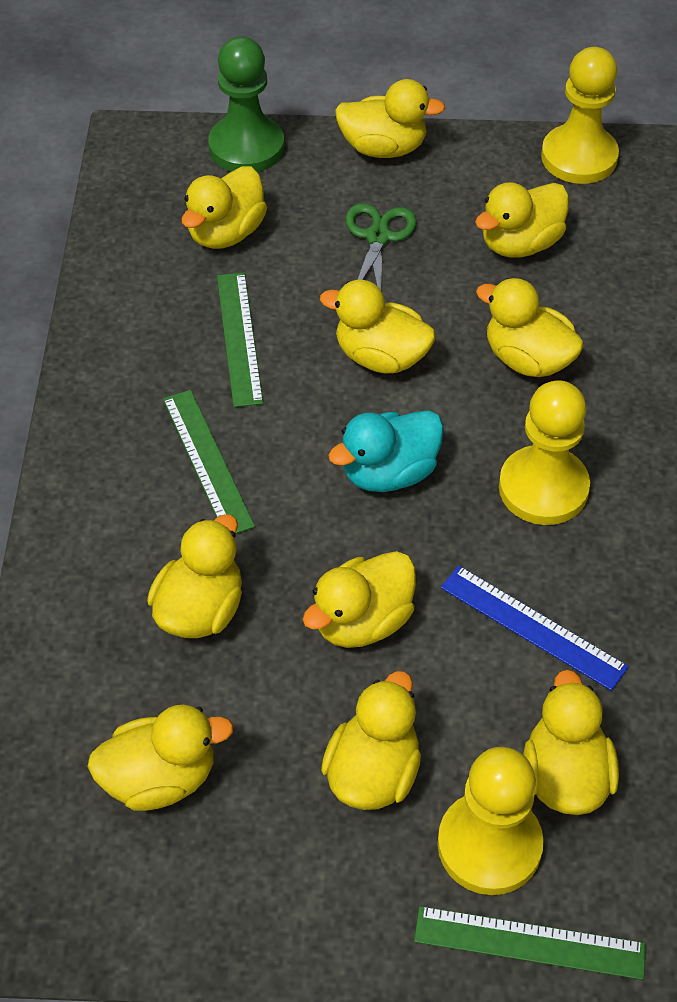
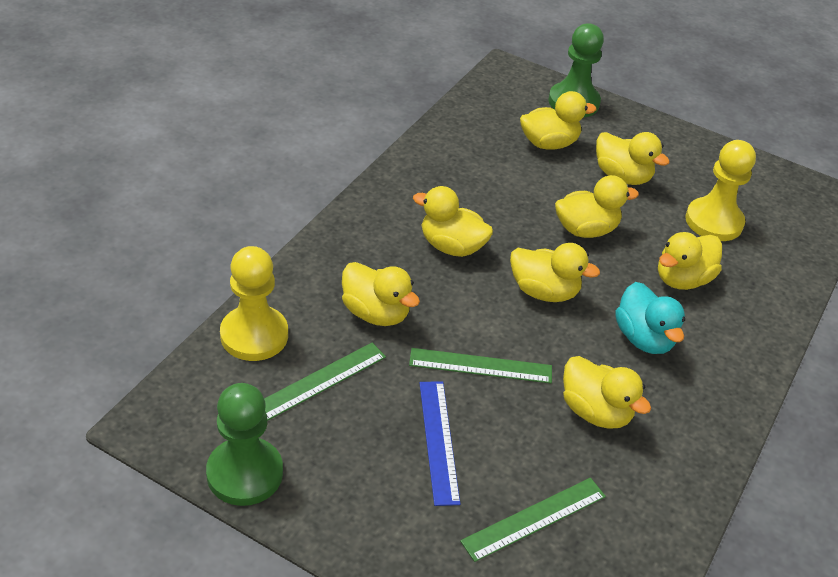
green pawn: 1 -> 2
green scissors: 1 -> 0
yellow duck: 10 -> 8
yellow pawn: 3 -> 2

